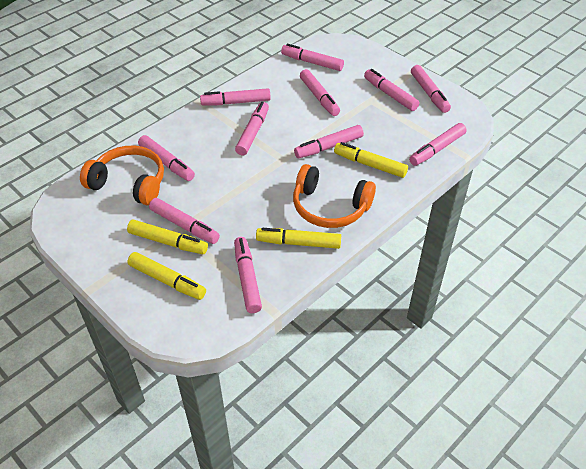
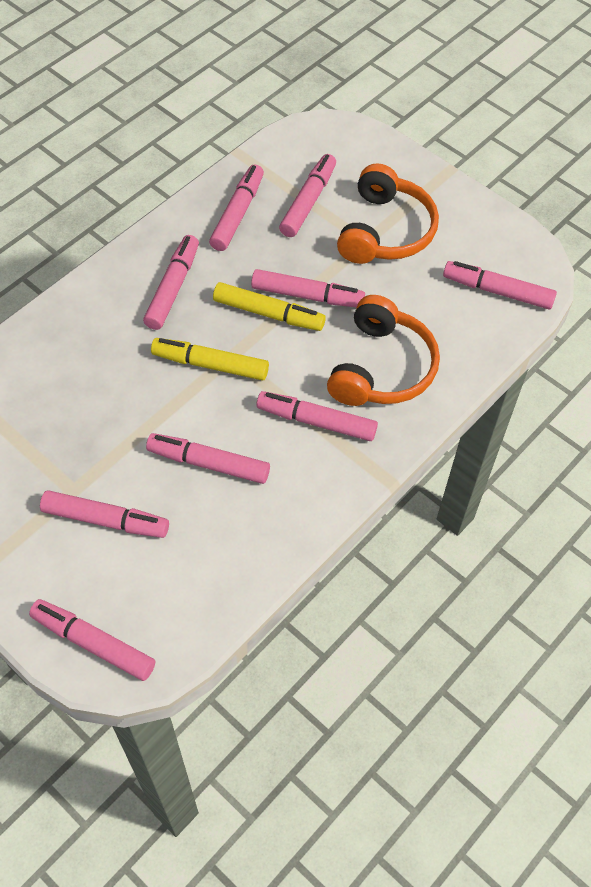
pink marker: 11 -> 9
yellow marker: 4 -> 2

